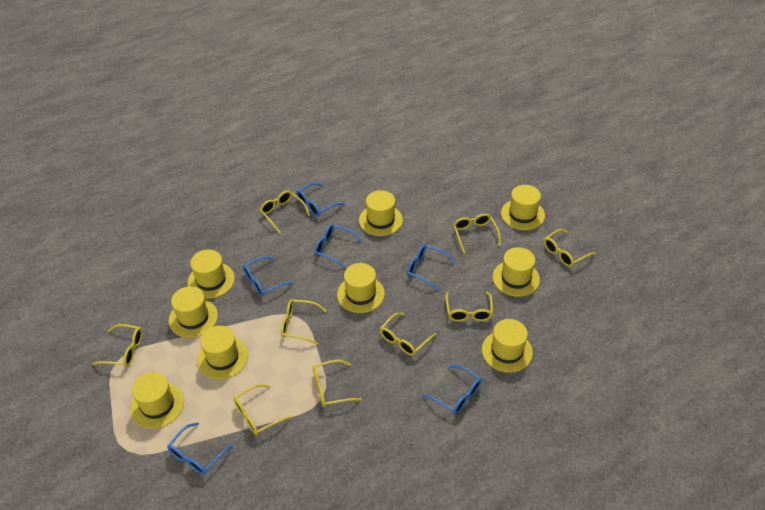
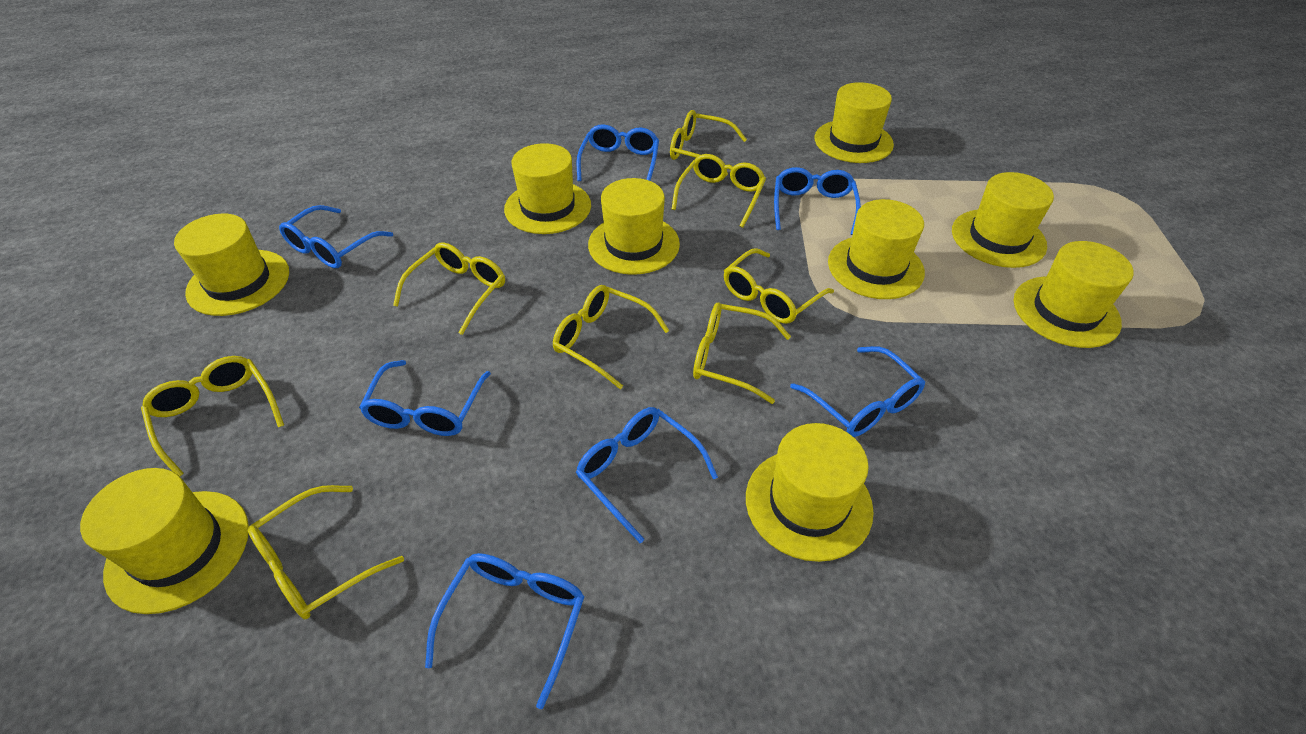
blue glasses: 6 -> 7
yellow glasses: 9 -> 8

